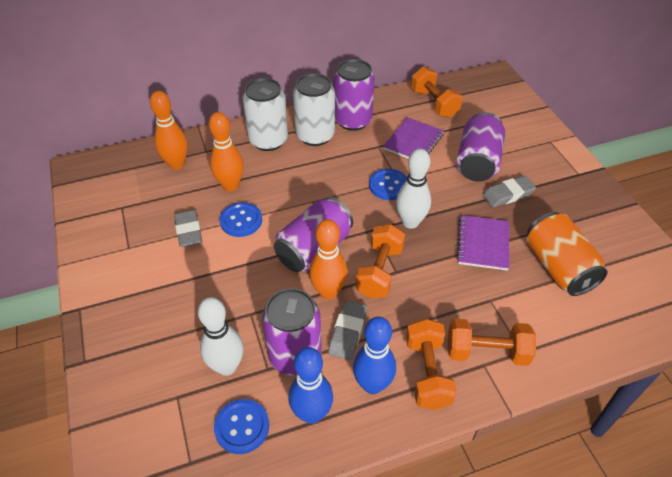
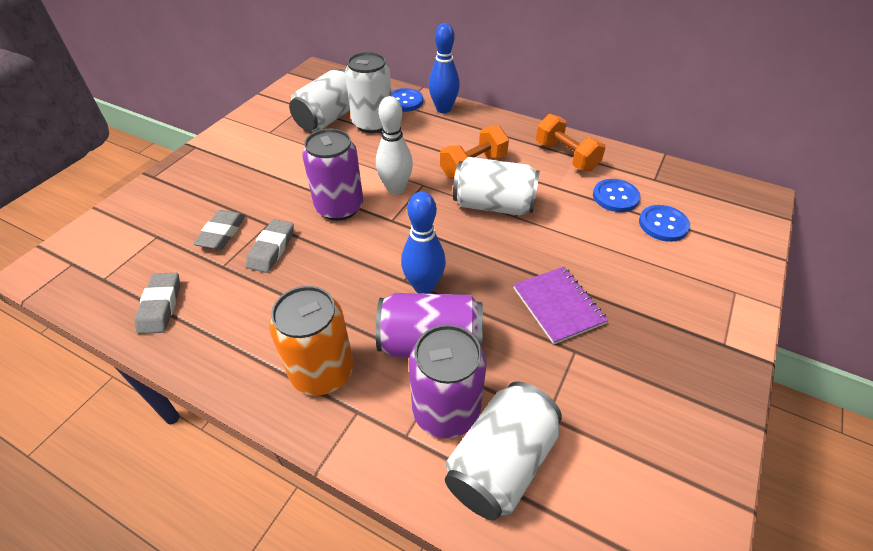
orange bowling pin: 3 -> 0
orange dumbbell: 4 -> 2
purple can: 4 -> 3
purple notebook: 2 -> 1
white bowling pin: 2 -> 1
white can: 2 -> 4

